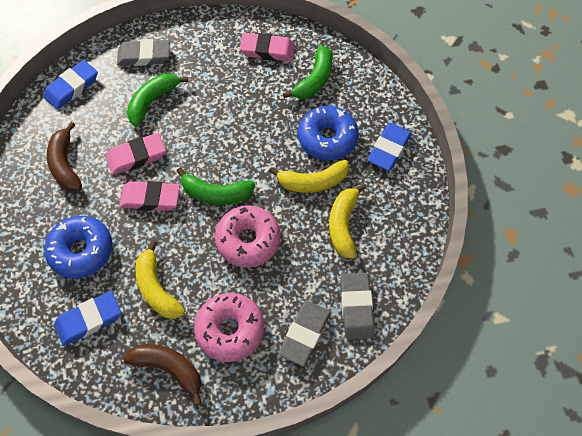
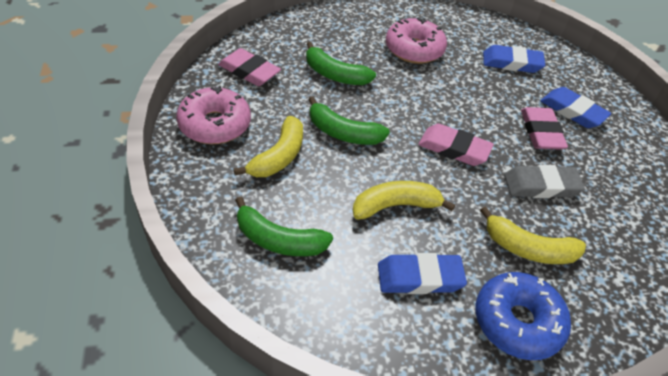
blue donut: 2 -> 1
brown banana: 2 -> 0
grey eraser: 3 -> 1

